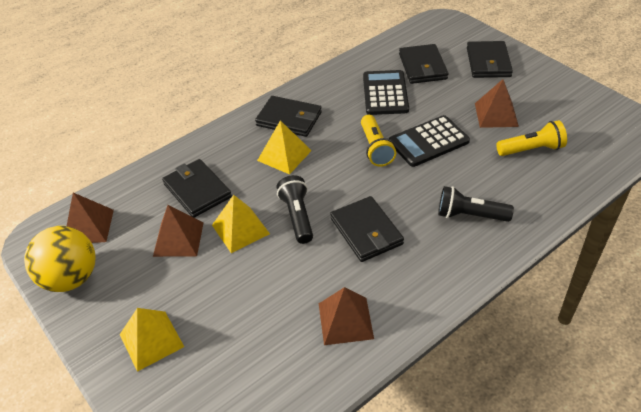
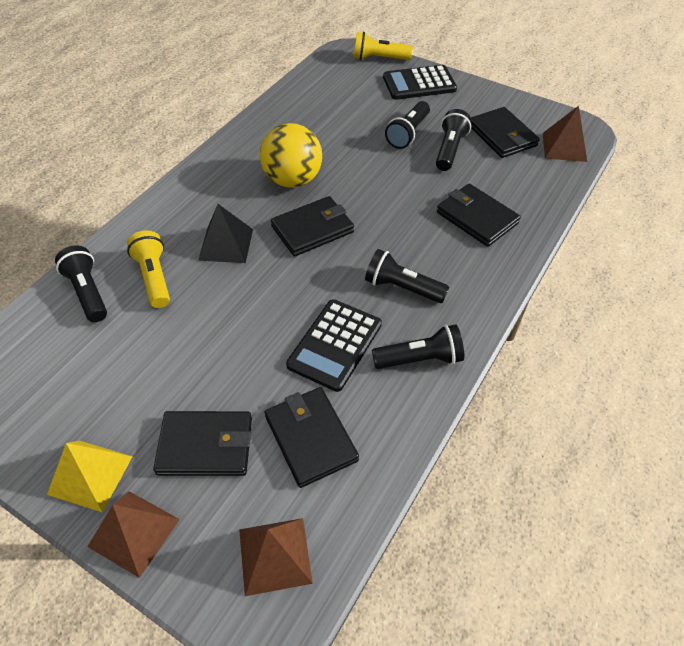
black flashlight: 2 -> 5
black pyramid: 0 -> 1
brown pyramid: 4 -> 3
yellow pyramid: 3 -> 1

